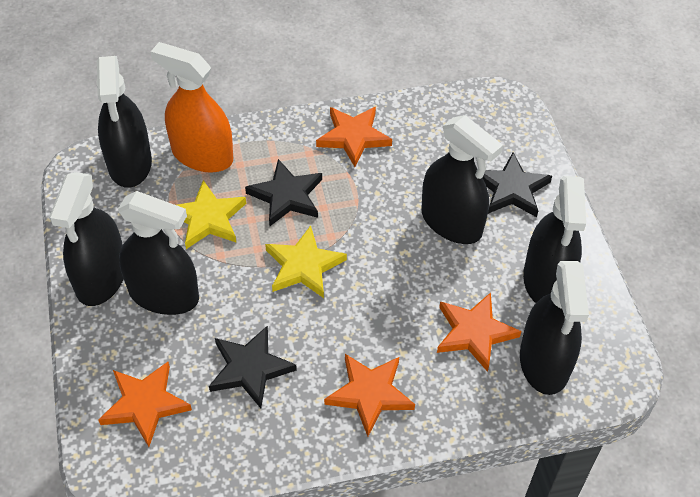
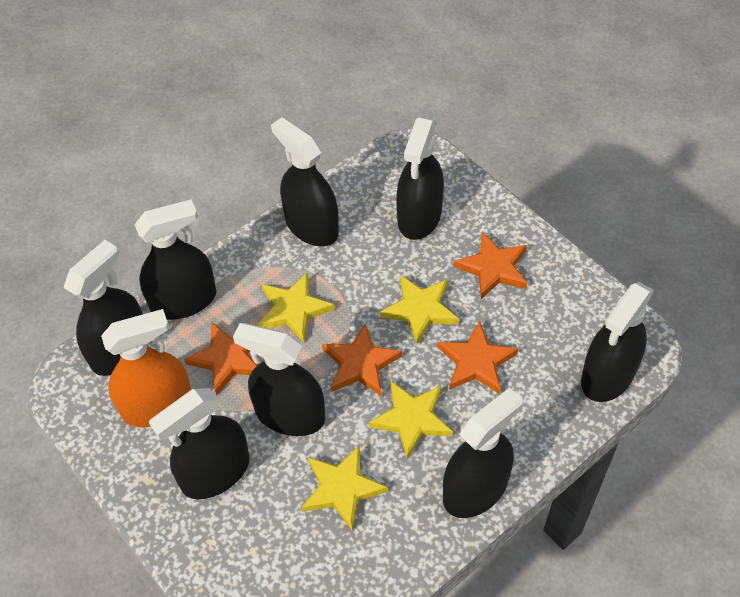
black spray bottle: 6 -> 8
black star: 3 -> 0
yellow star: 2 -> 4

